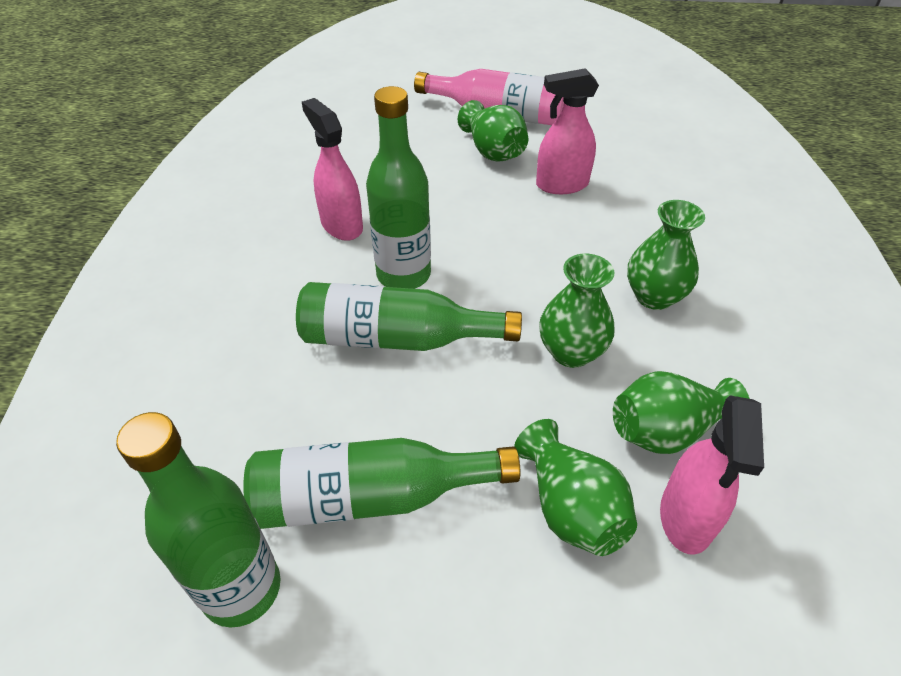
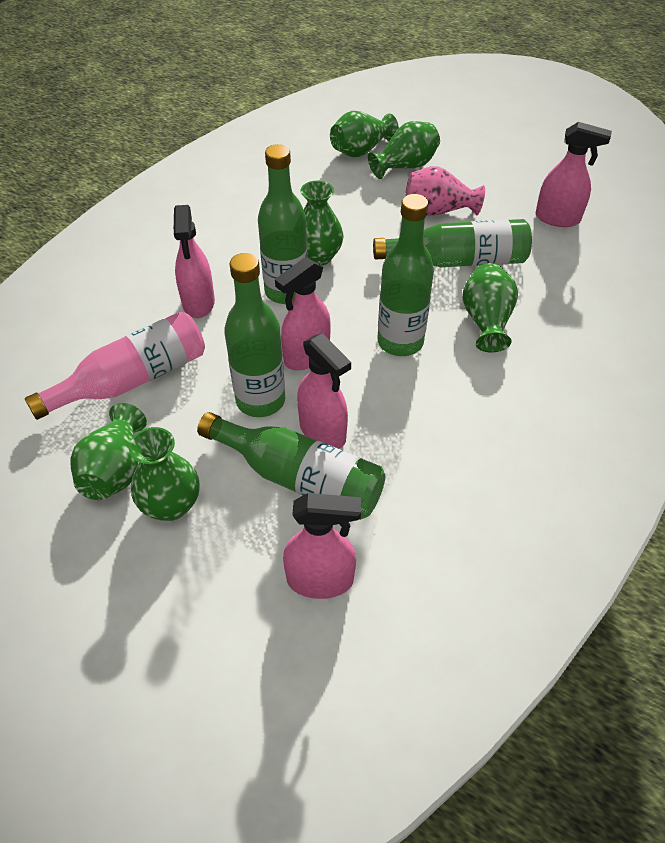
green bottle: 4 -> 5
green vase: 5 -> 6
pink spray bottle: 3 -> 5
pink vase: 0 -> 1

